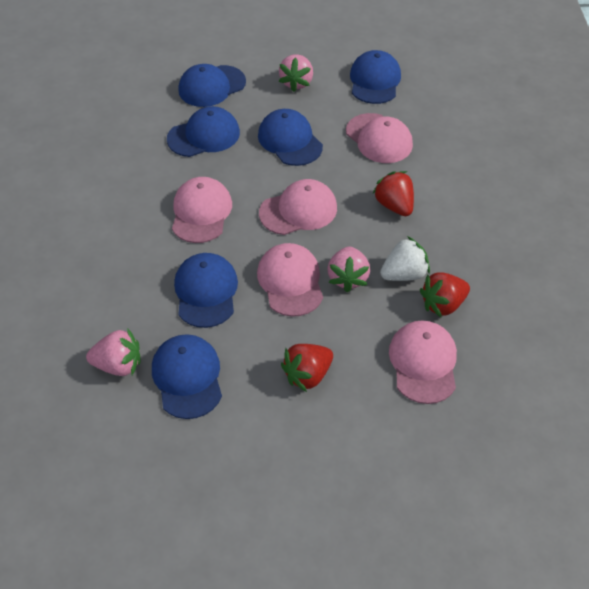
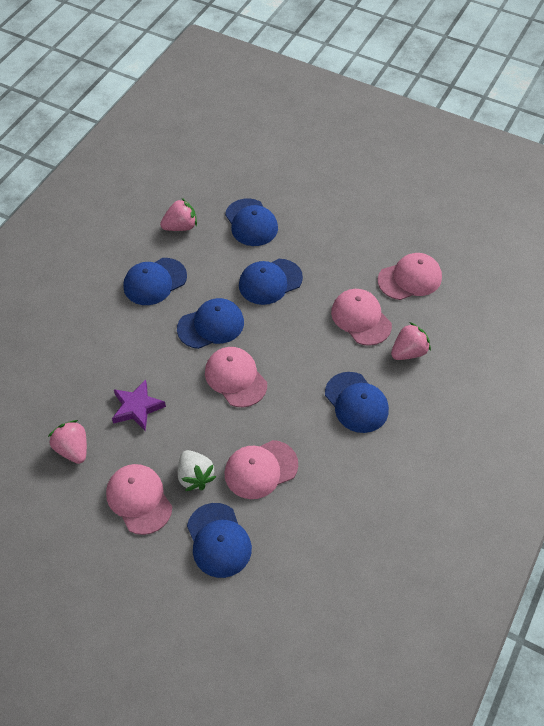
purple star: 0 -> 1
red strawberry: 3 -> 0

